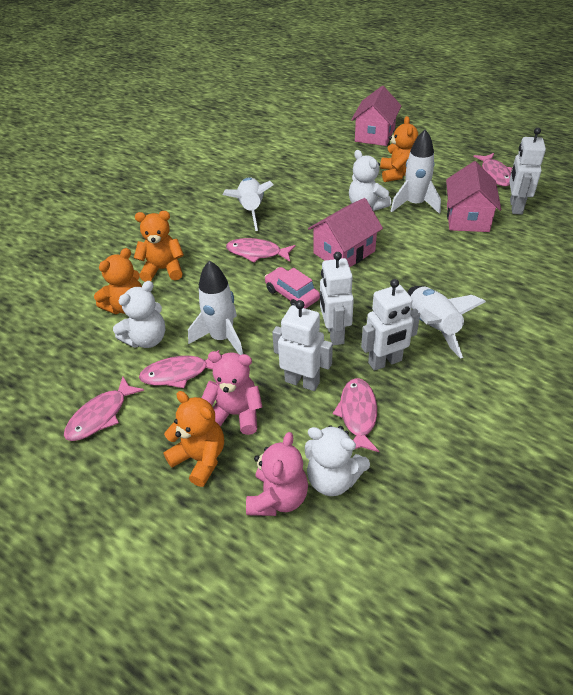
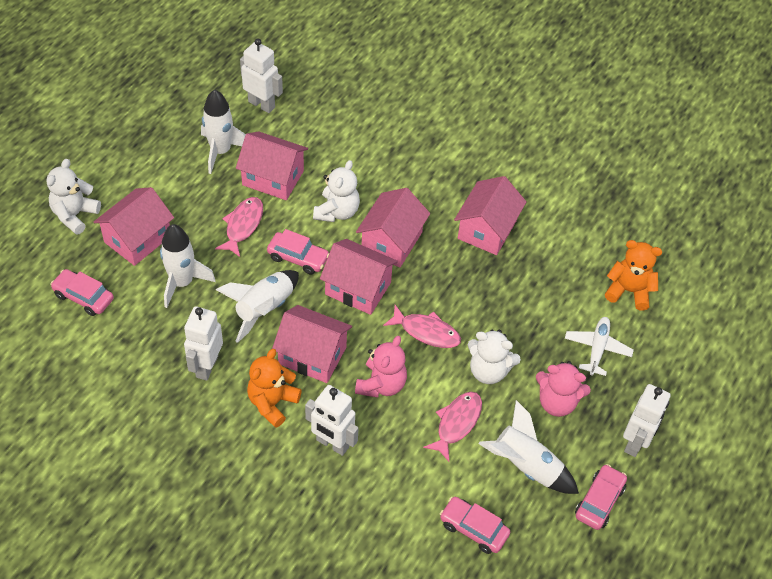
orange teddy bear: 4 -> 2
pink car: 1 -> 4
pink fish: 5 -> 3
pink house: 3 -> 6
white plane: 0 -> 1

